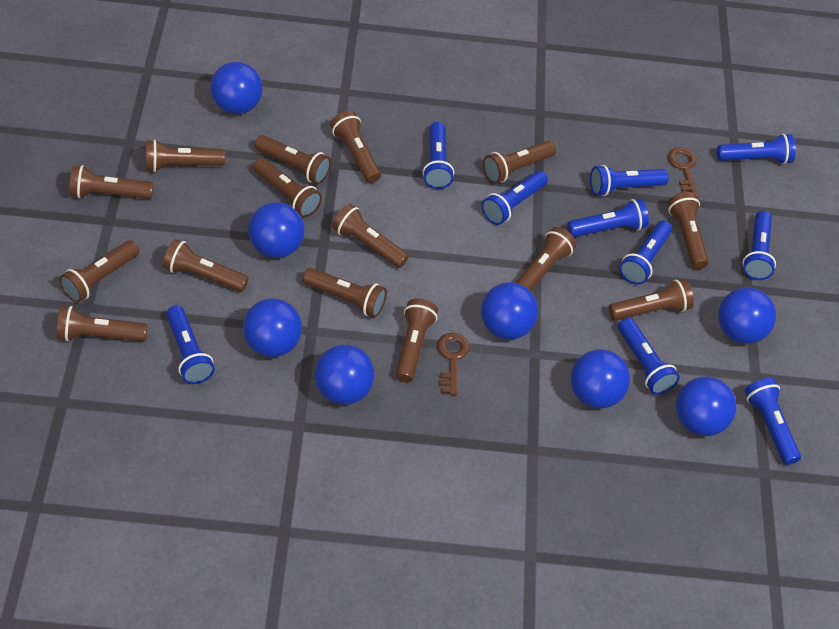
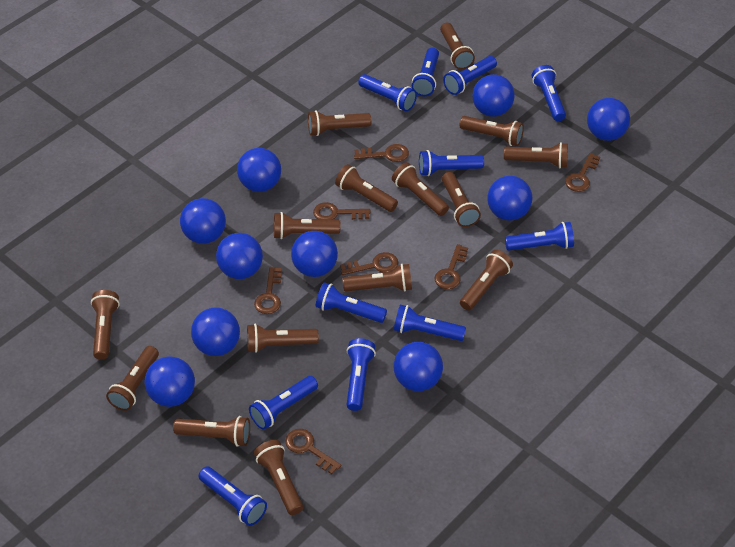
blue ball: 8 -> 10
blue flashlight: 10 -> 11
brown key: 2 -> 7

